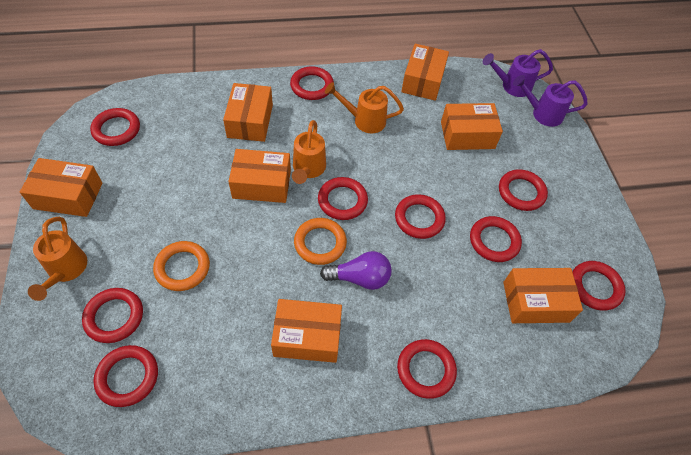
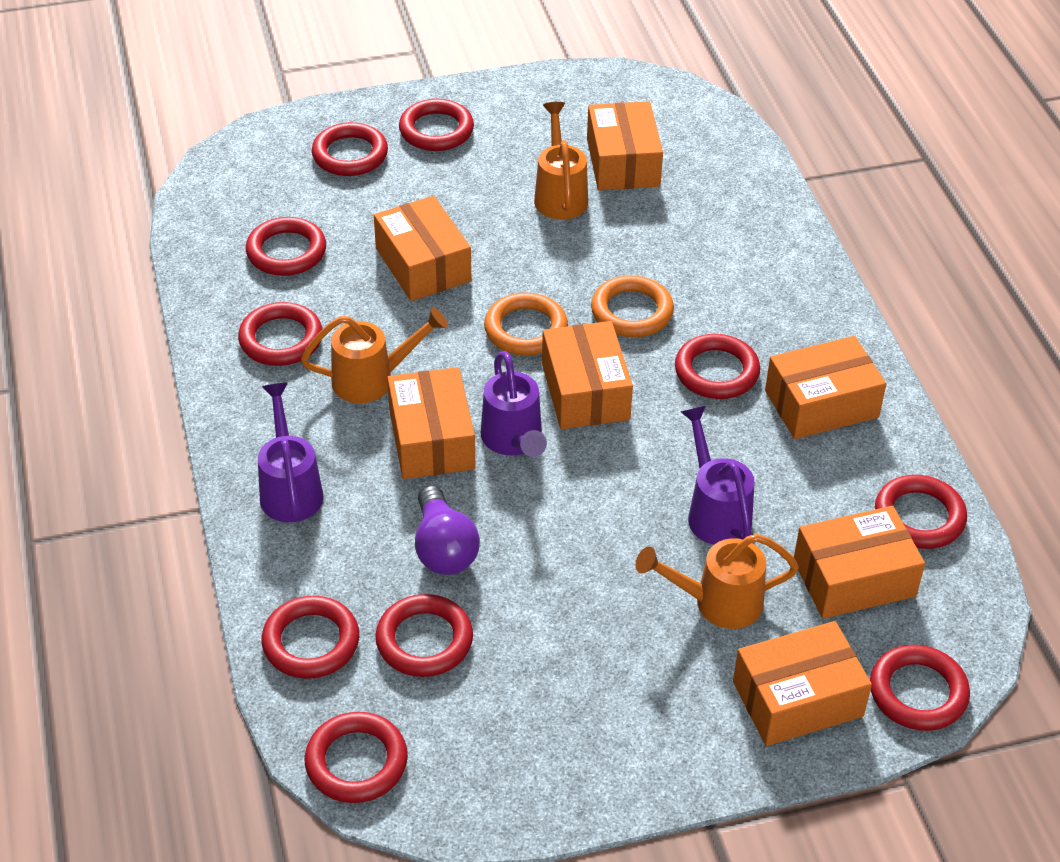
purple watering can: 2 -> 3

